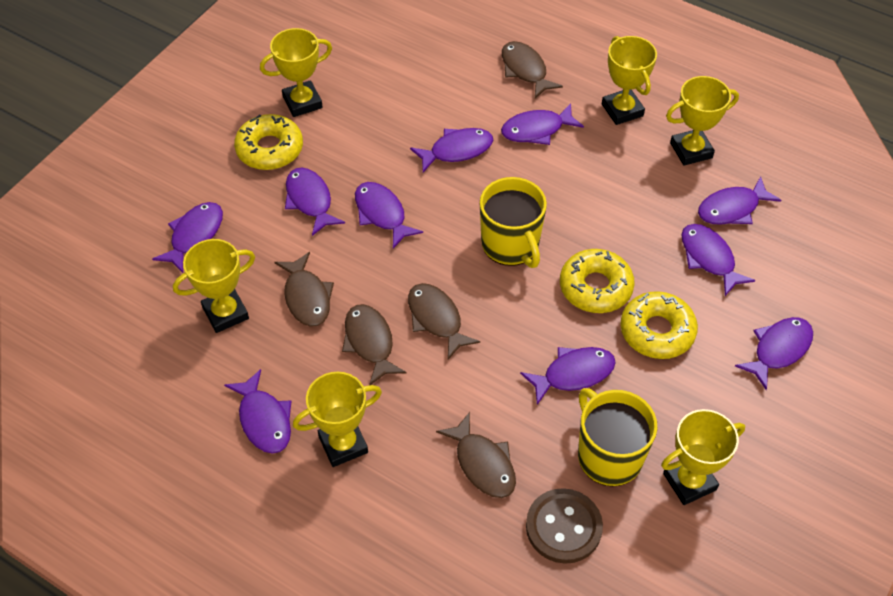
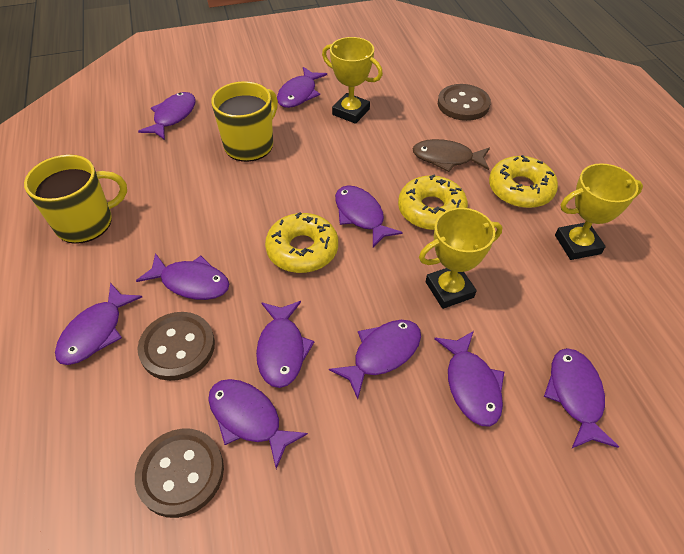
brown button: 1 -> 3
brown fish: 5 -> 1
yellow trophy: 6 -> 3

